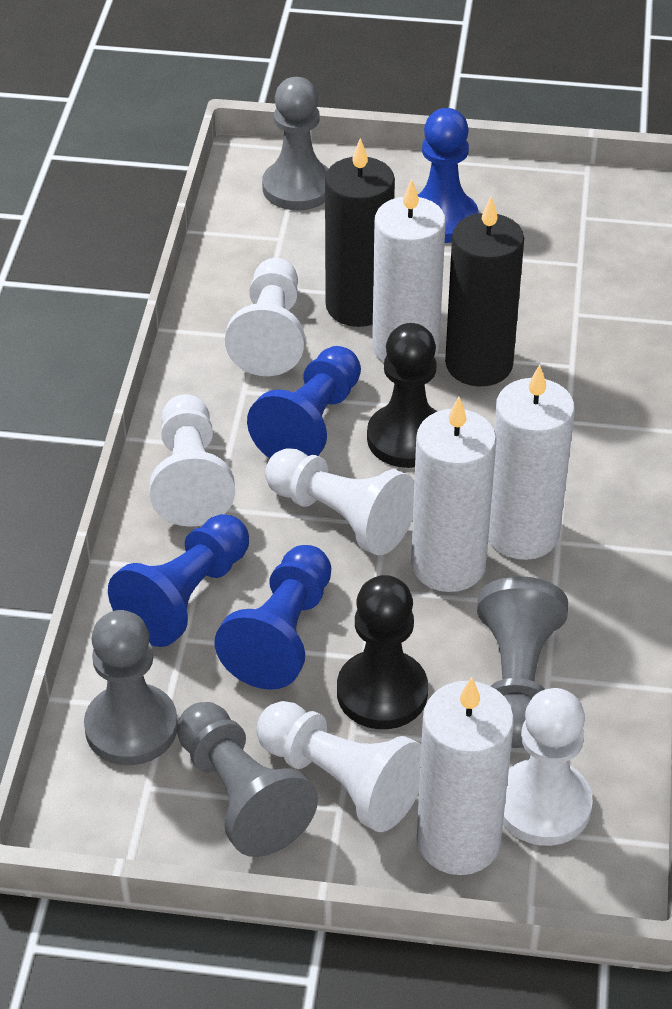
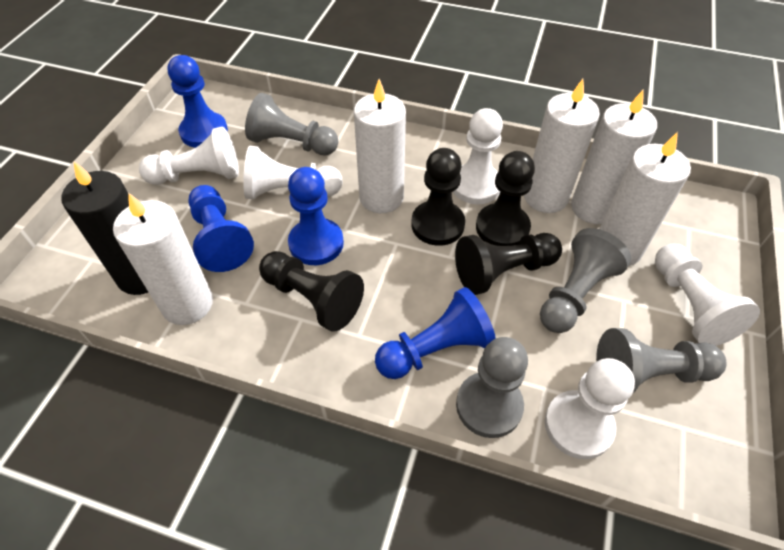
black candle: 2 -> 1
black pawn: 2 -> 4
white candle: 4 -> 5

